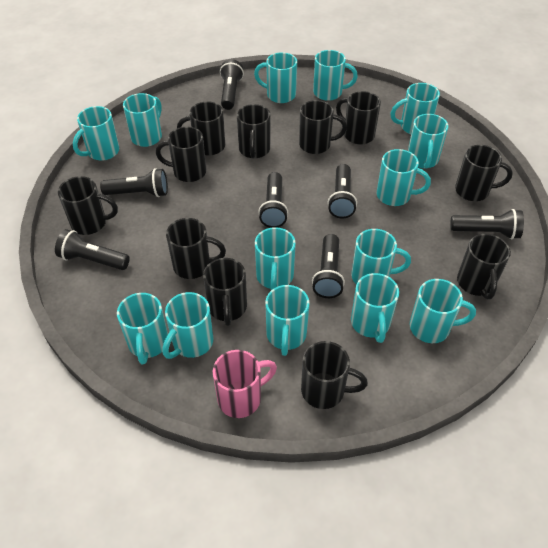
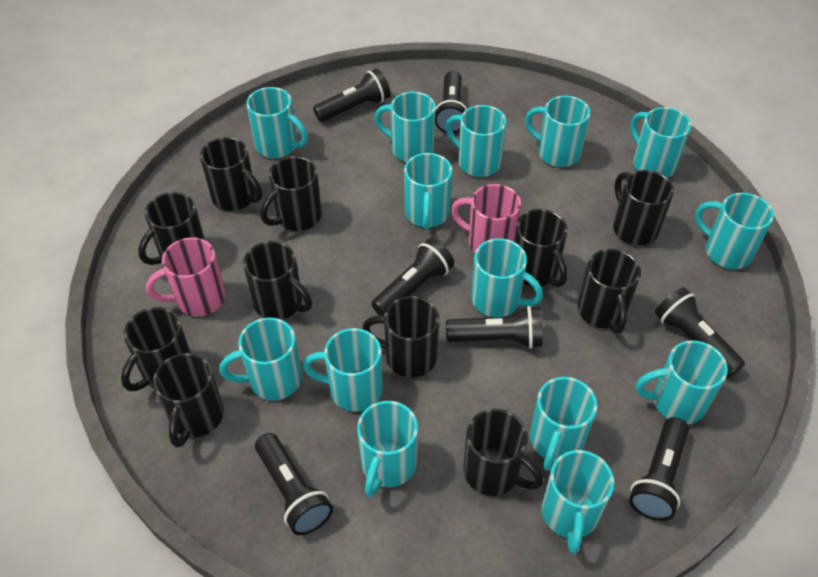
pink mug: 1 -> 2

